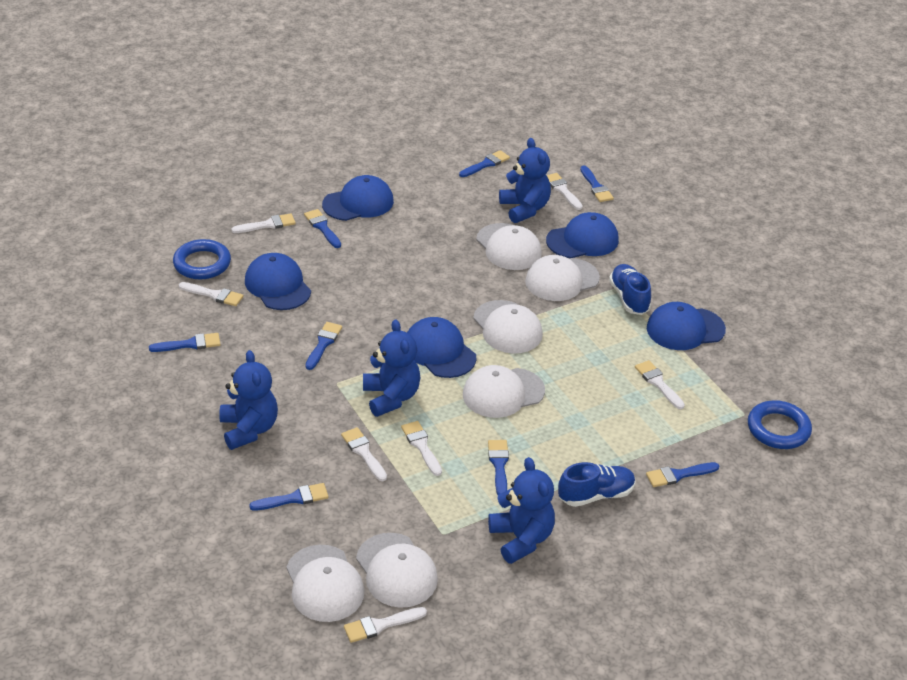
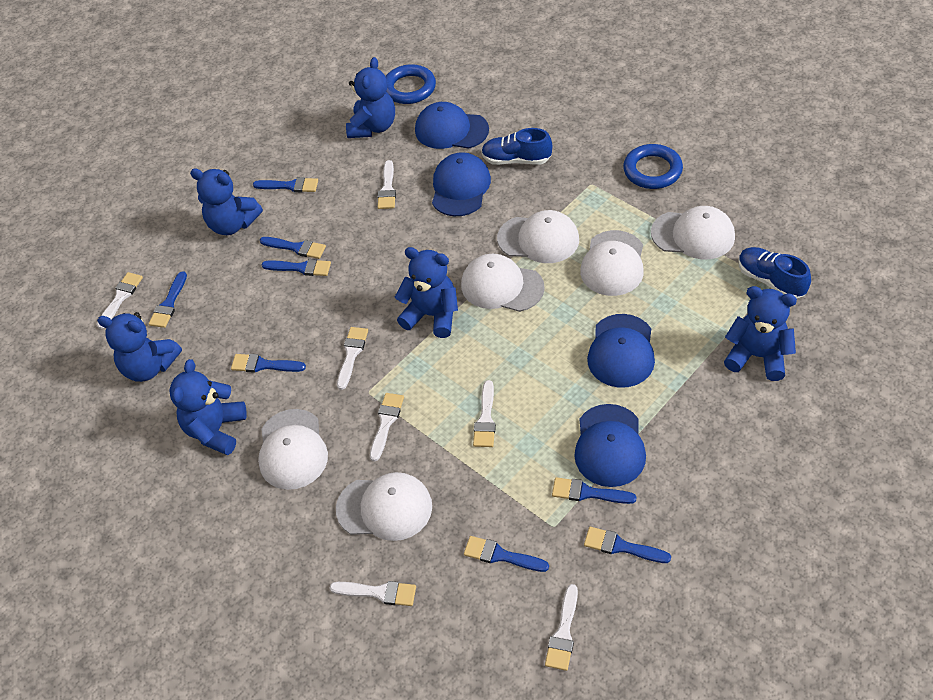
blue cap: 5 -> 4
blue teddy bear: 4 -> 6

